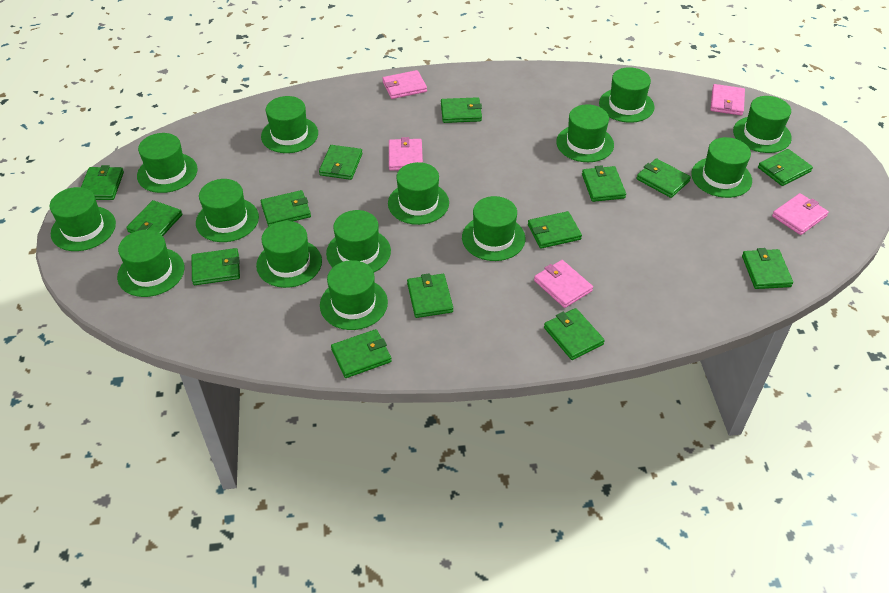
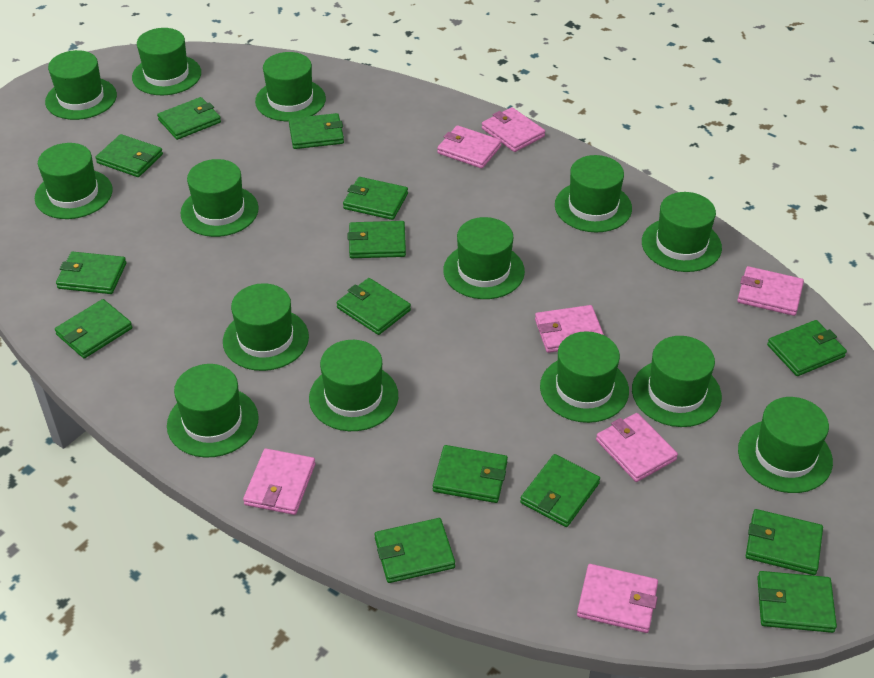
pink wallet: 5 -> 7

